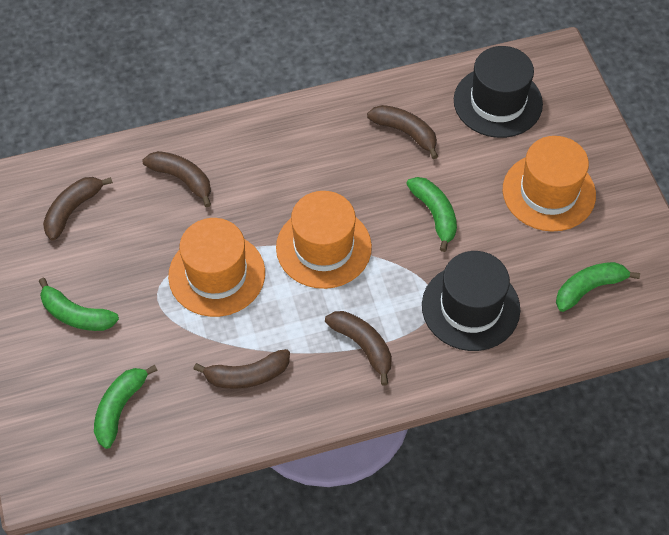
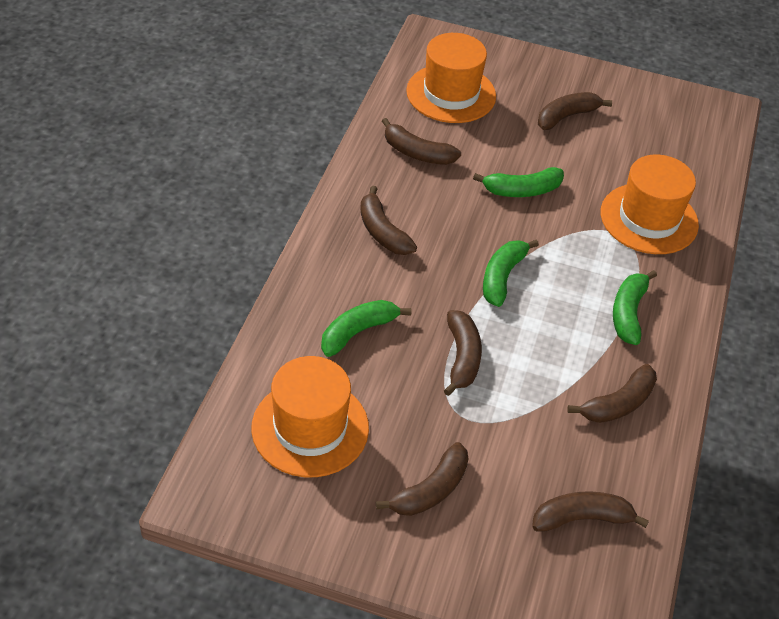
black hat: 2 -> 0
brown banana: 5 -> 7

